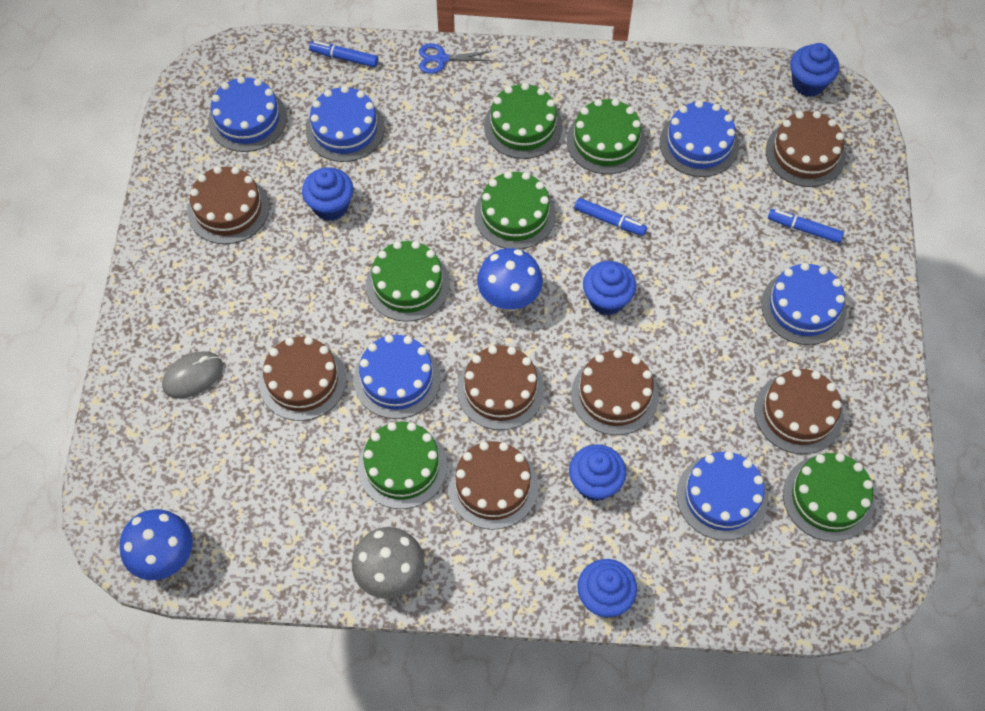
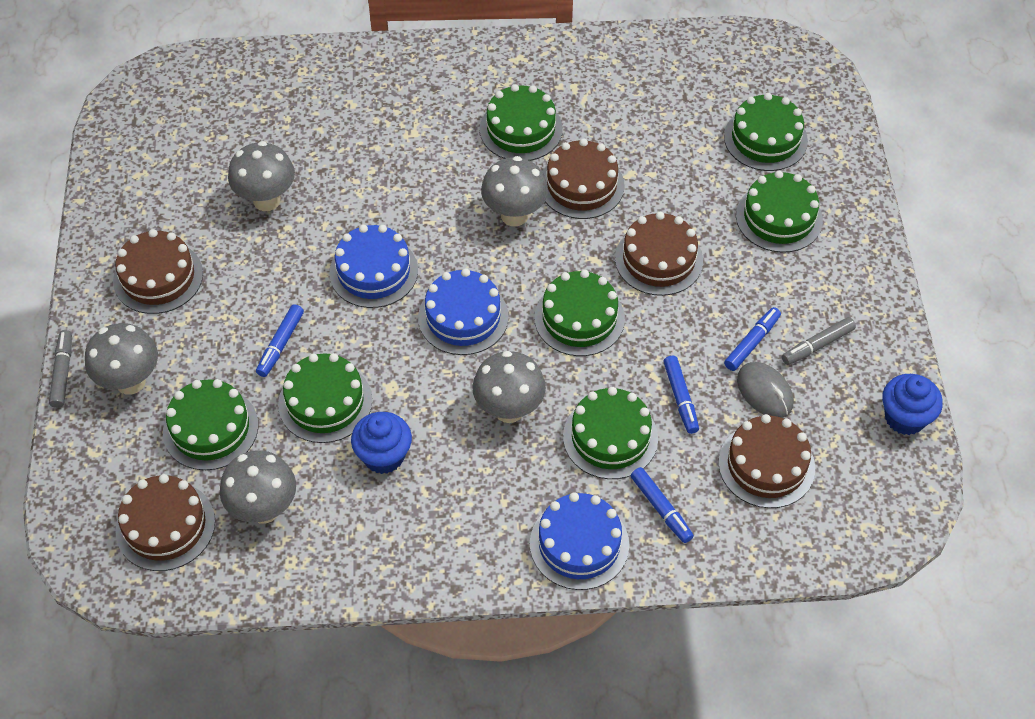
blue cake: 6 -> 3
blue cupcake: 5 -> 2
blue marker: 3 -> 4
blue mushroom: 2 -> 0
blue scissors: 1 -> 0
brown cake: 7 -> 5
green cake: 6 -> 7
grey marker: 0 -> 2
grey mushroom: 1 -> 5

